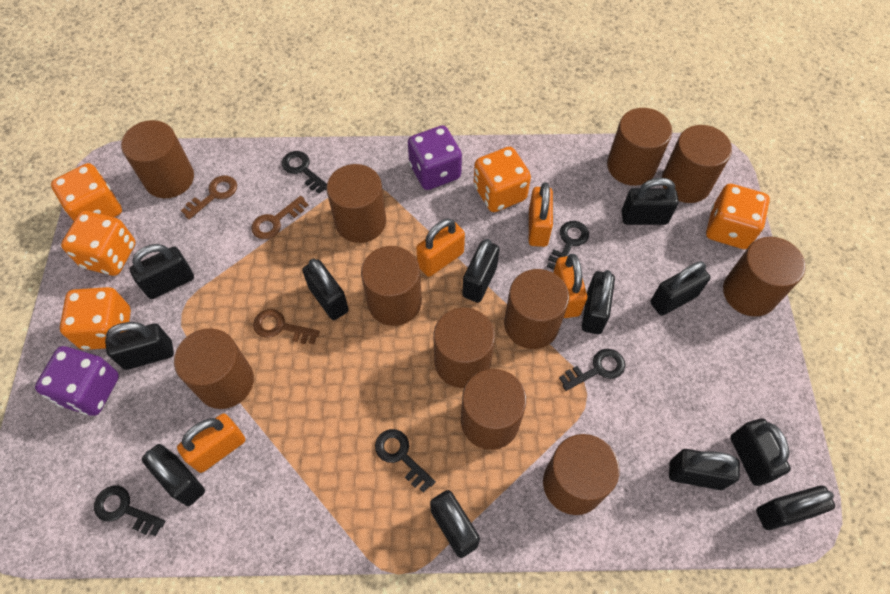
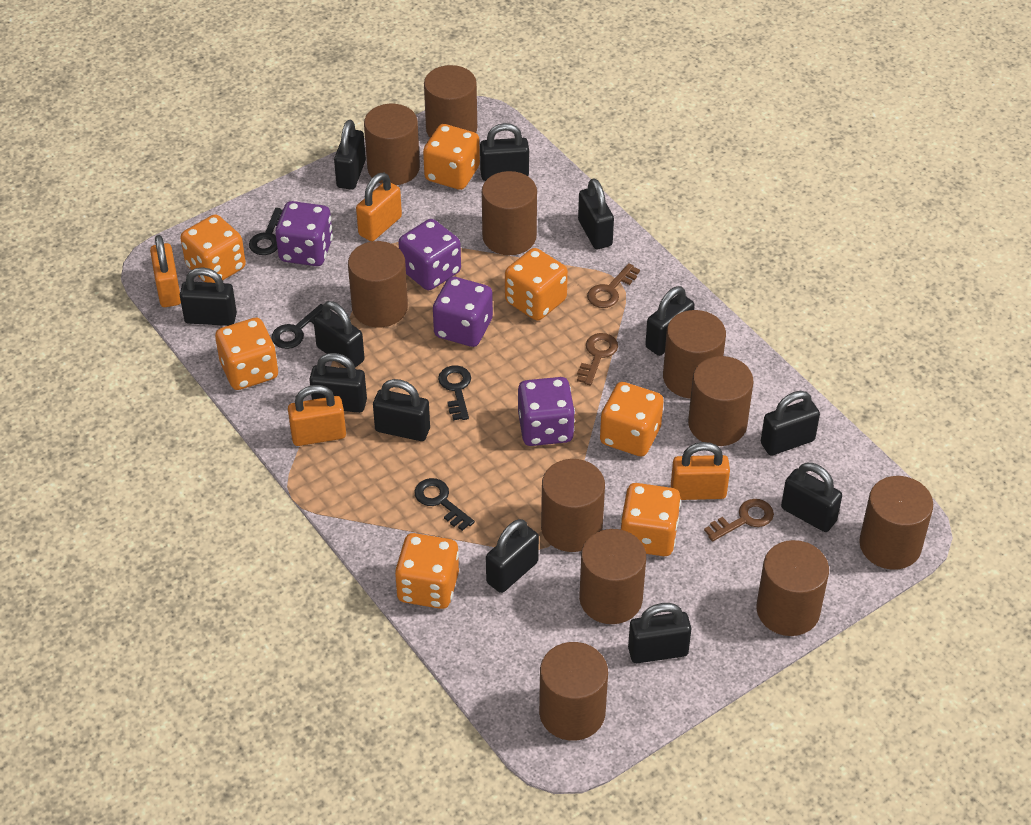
black key: 5 -> 4
orange dice: 5 -> 7
purple dice: 2 -> 4

